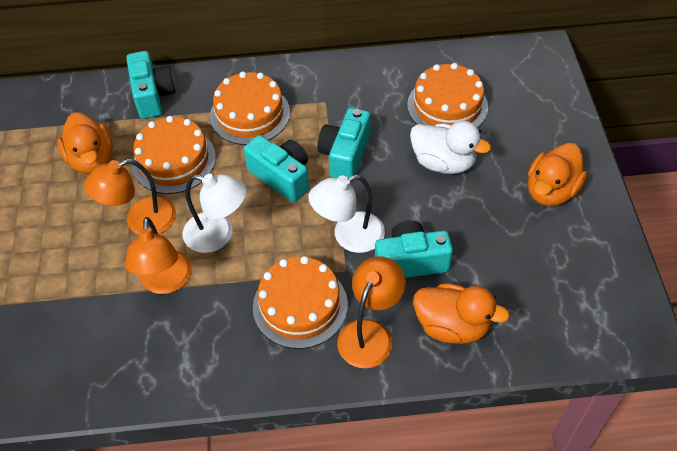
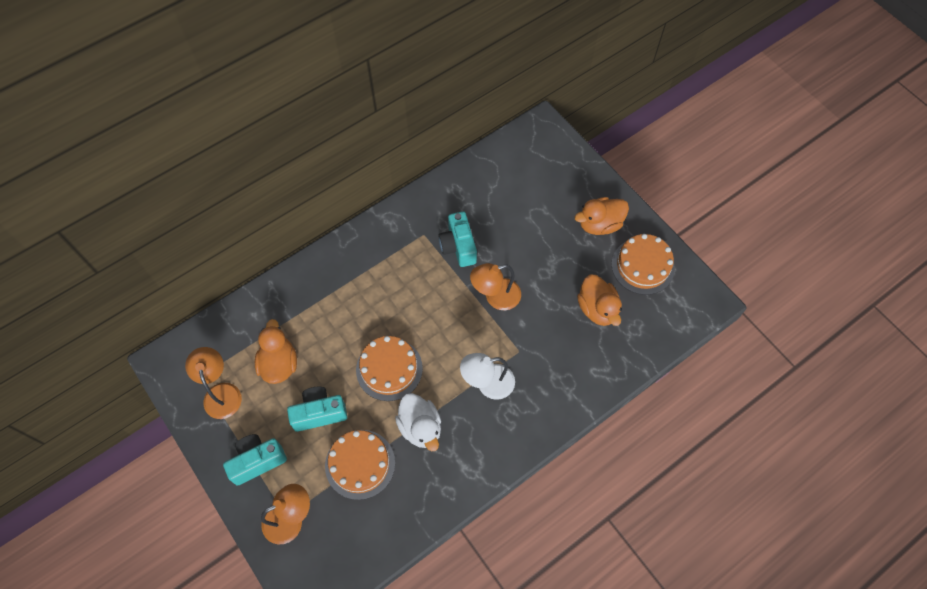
orange cake: 4 -> 3
turquoise camera: 4 -> 3
white lamp: 2 -> 1

